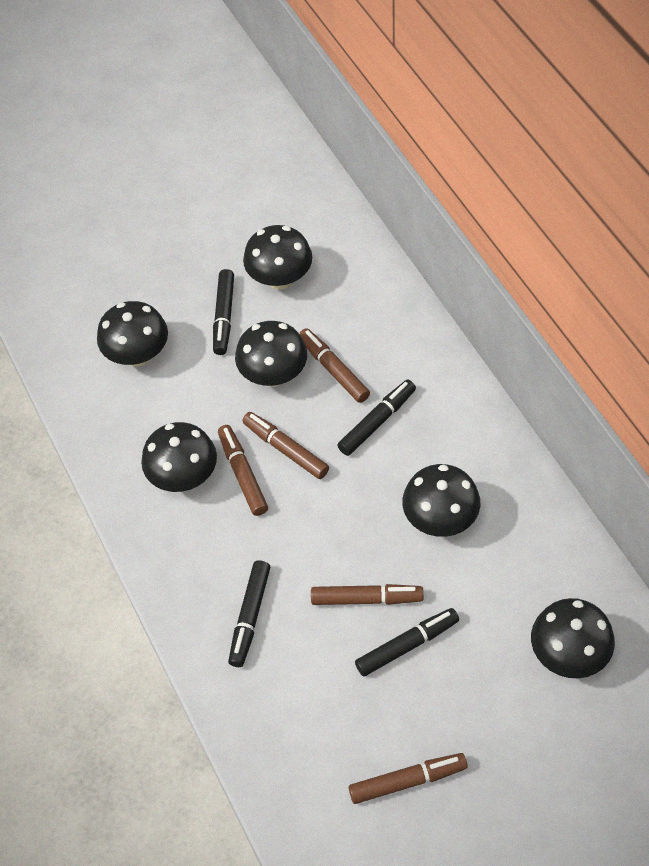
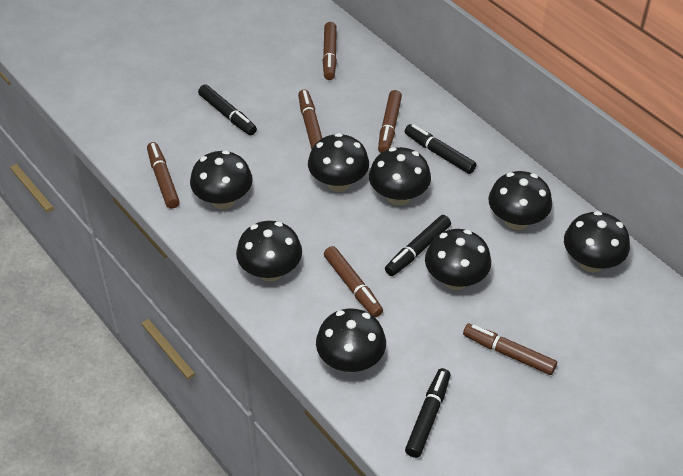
black mushroom: 6 -> 8
brown marker: 5 -> 6

